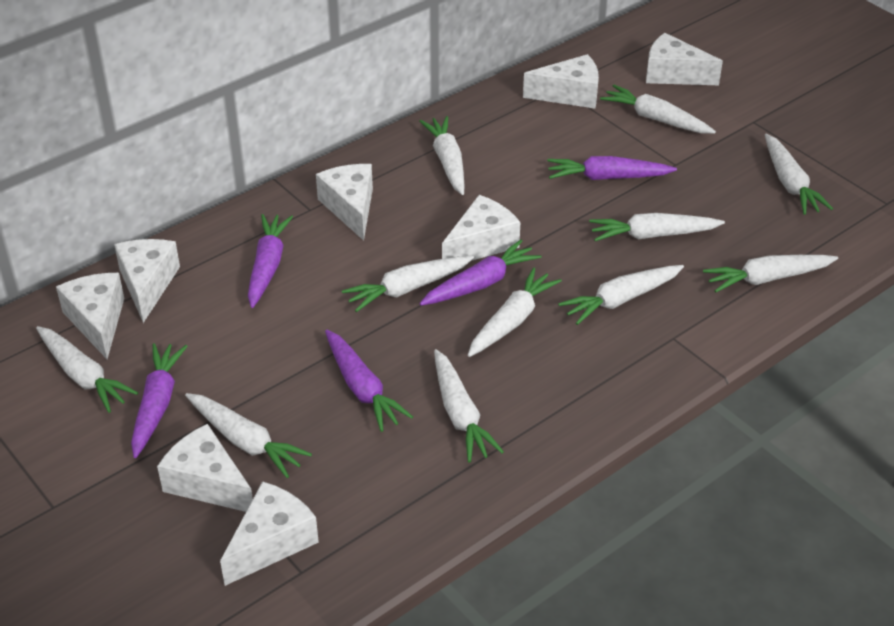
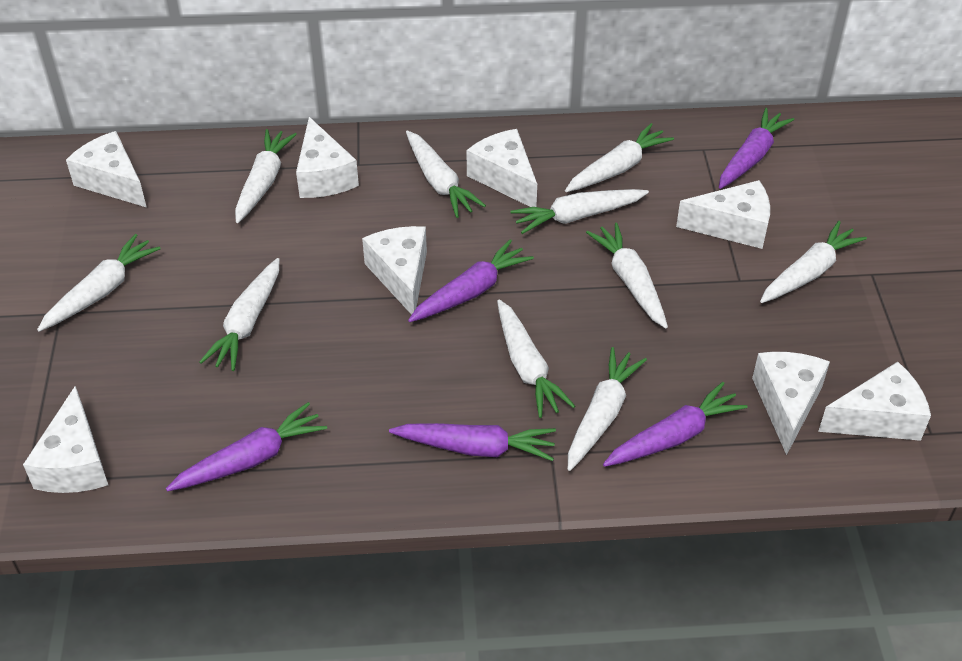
white carrot: 11 -> 10

